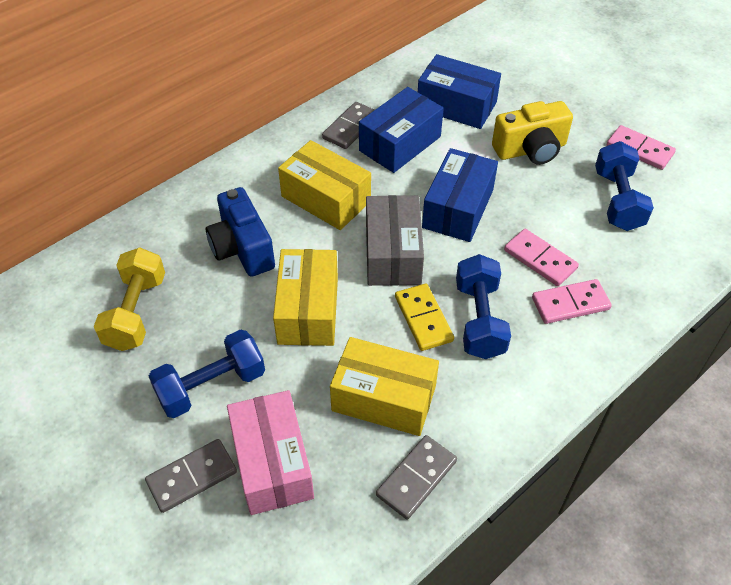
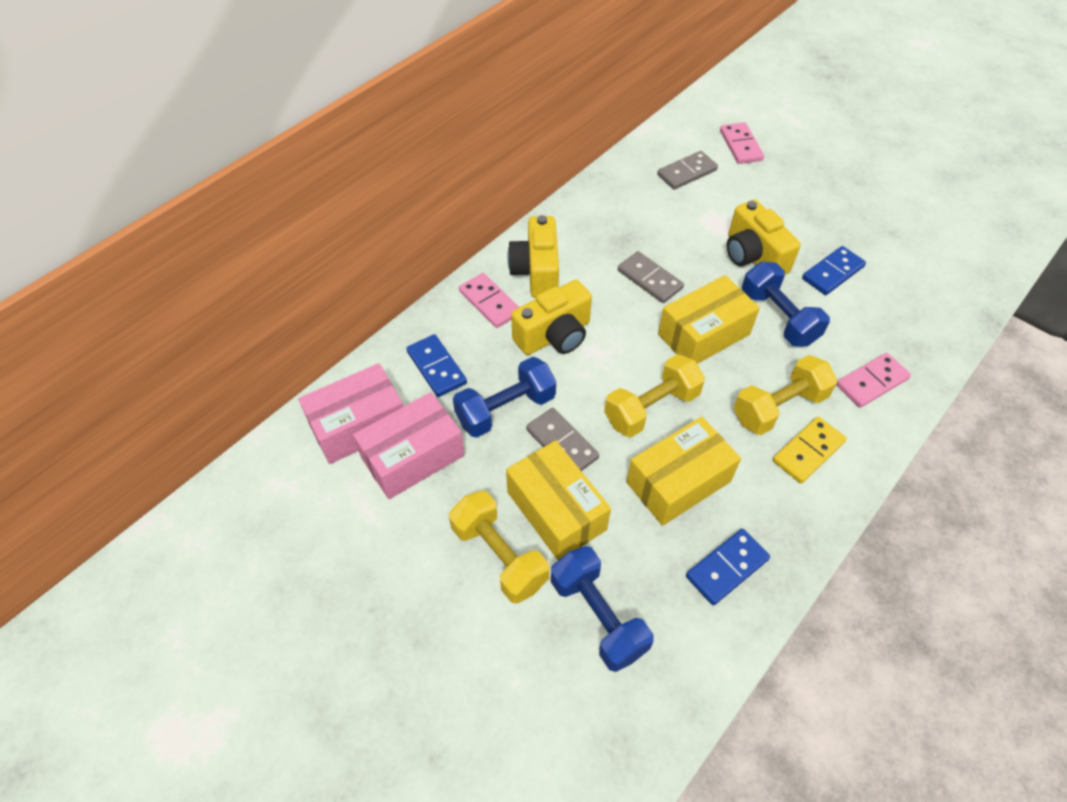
blue box: 3 -> 0
blue camera: 1 -> 0
blue domino: 0 -> 3
grey box: 1 -> 0
pink box: 1 -> 2
yellow camera: 1 -> 3
yellow dumbbell: 1 -> 3

